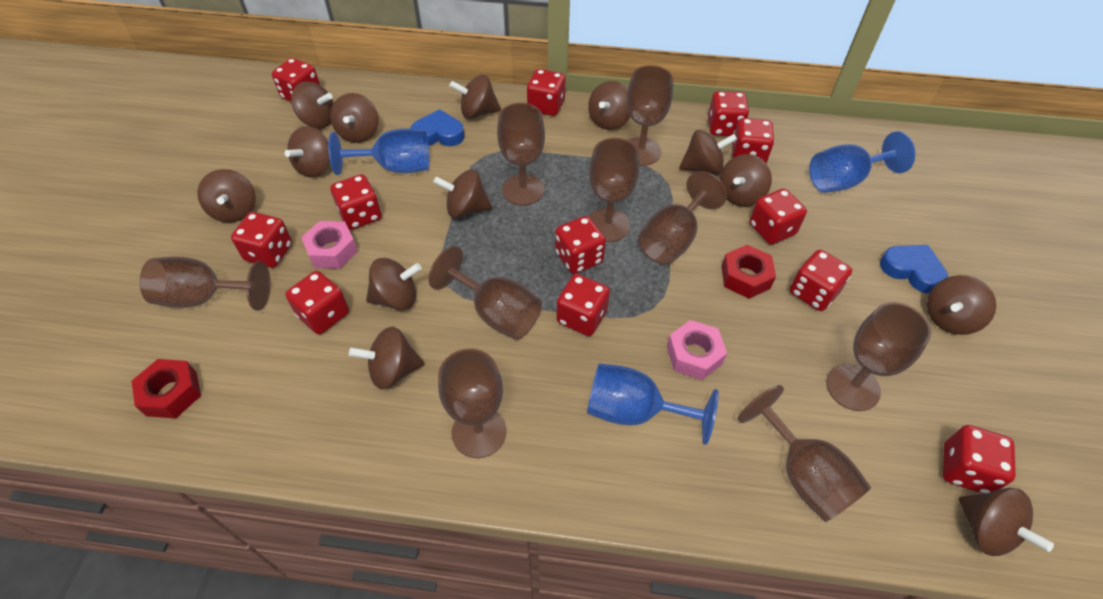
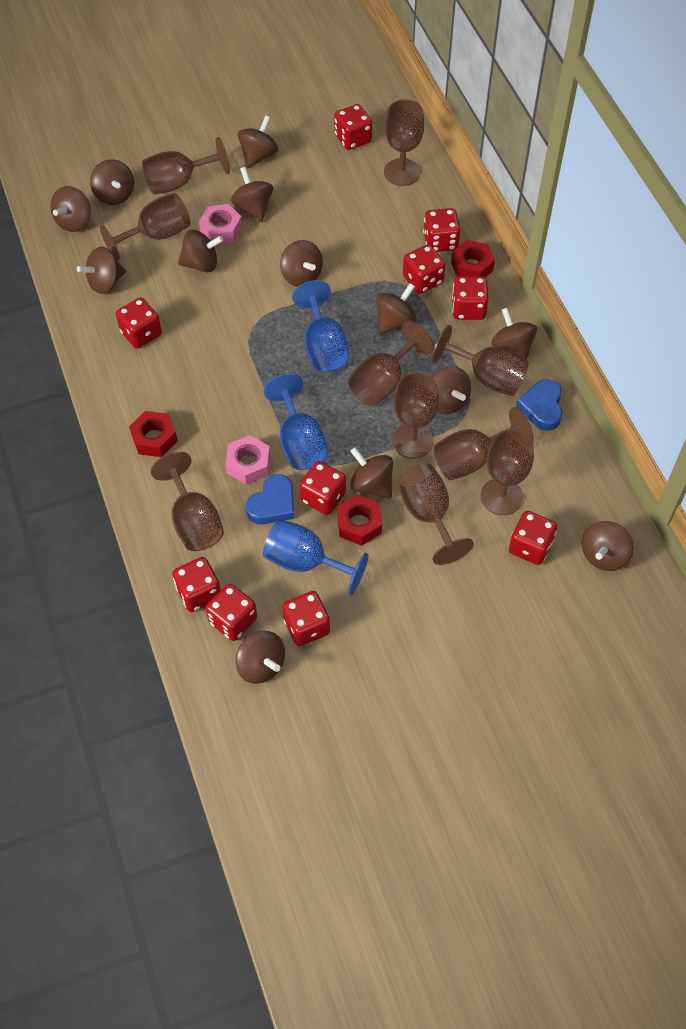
brown goblet: 9 -> 10
red dice: 12 -> 10
red nut: 2 -> 3

